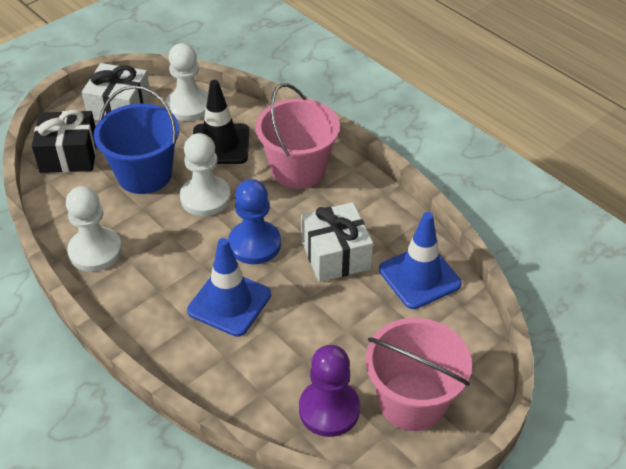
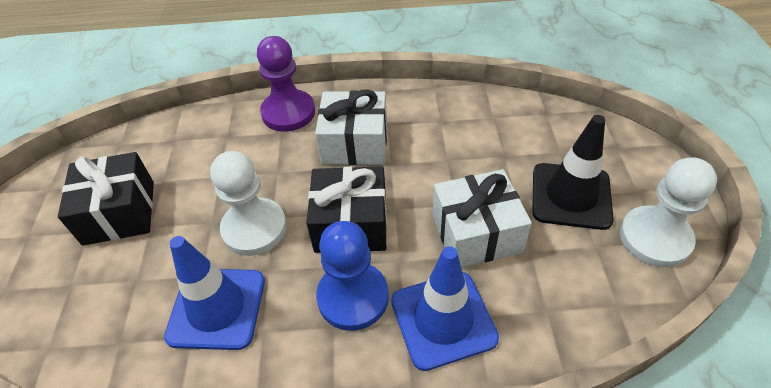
black gift: 1 -> 2
blue bucket: 1 -> 0
pink bucket: 2 -> 0
white pawn: 3 -> 2

